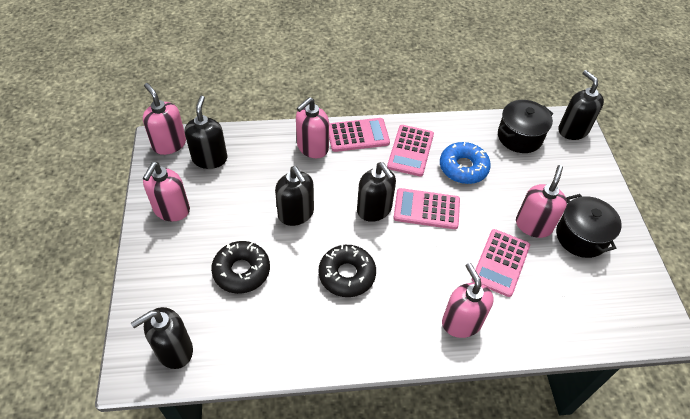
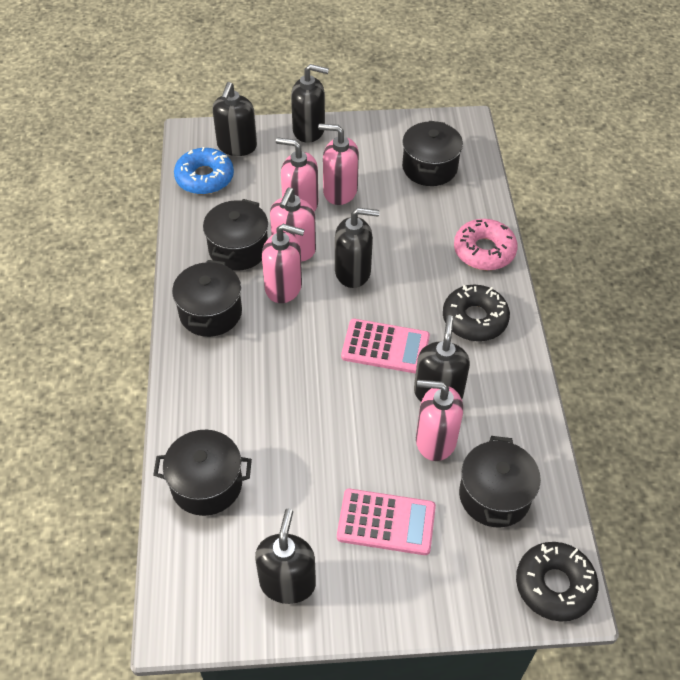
black pot: 2 -> 5
pink calculator: 4 -> 2
pink donut: 0 -> 1

